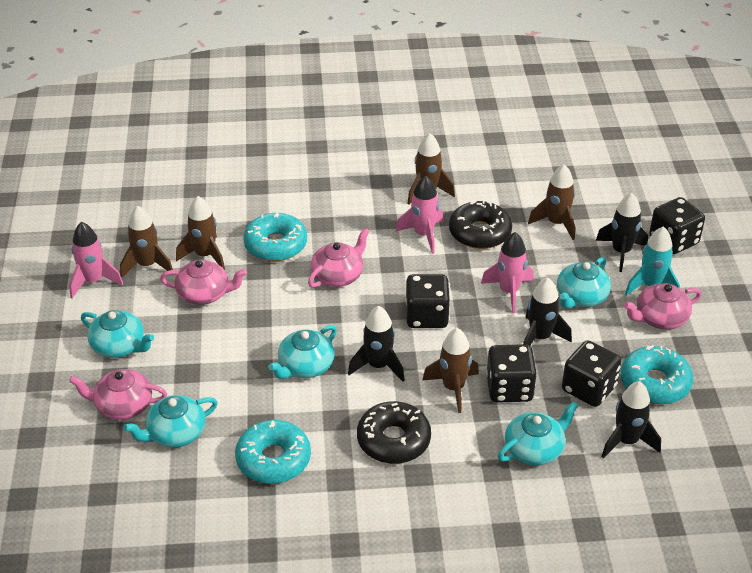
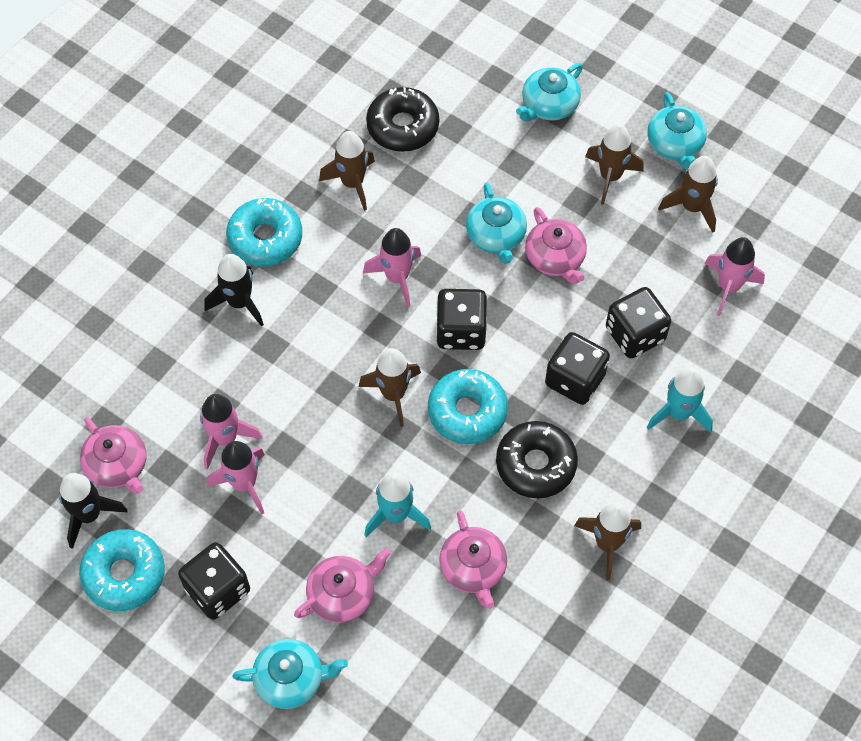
black rocket: 4 -> 2
pink rocket: 3 -> 4
turquoise rocket: 1 -> 2
turquoise teapot: 5 -> 4

